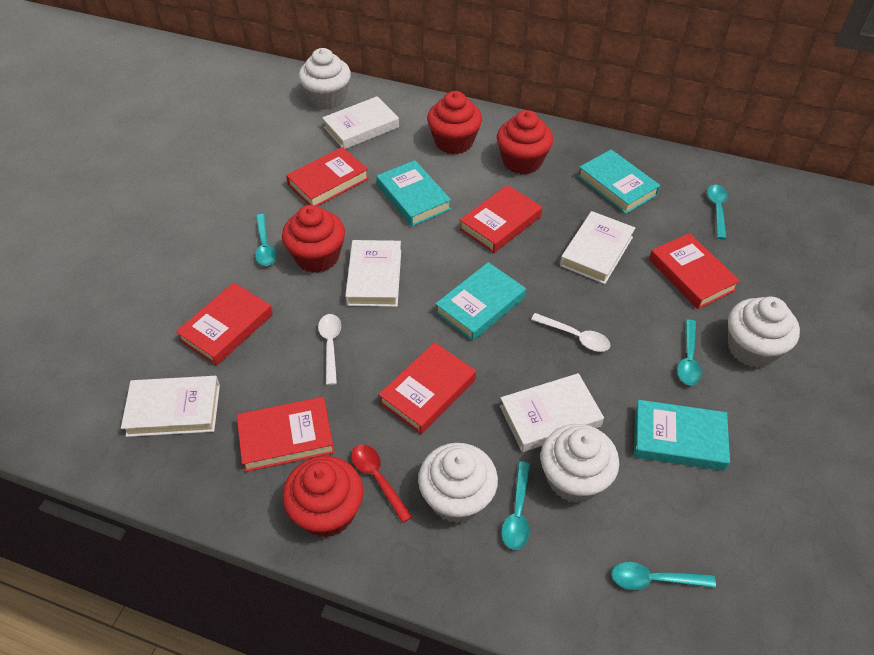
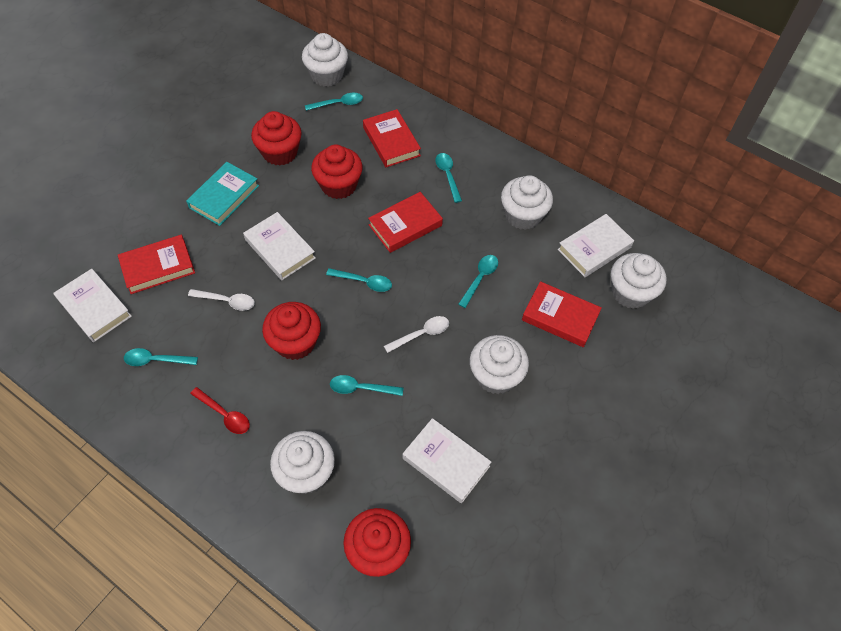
red book: 6 -> 4
turquoise book: 4 -> 1
turquoise spoon: 5 -> 6
white book: 5 -> 4
white cupcake: 4 -> 5

